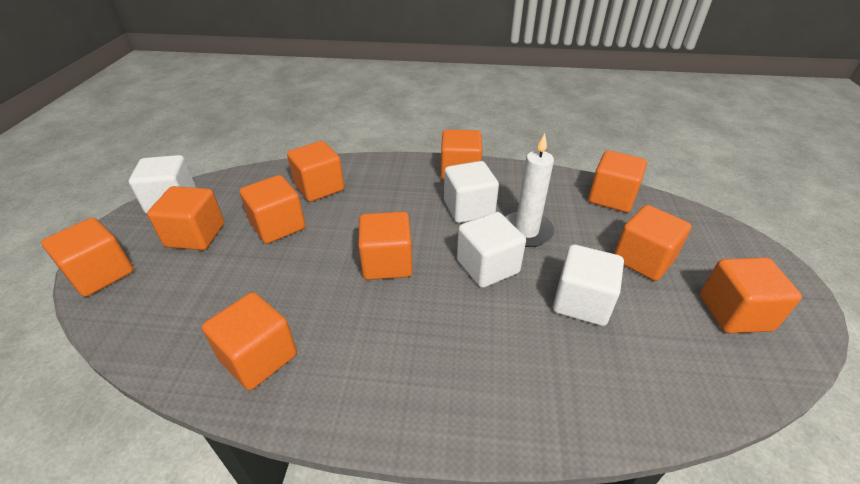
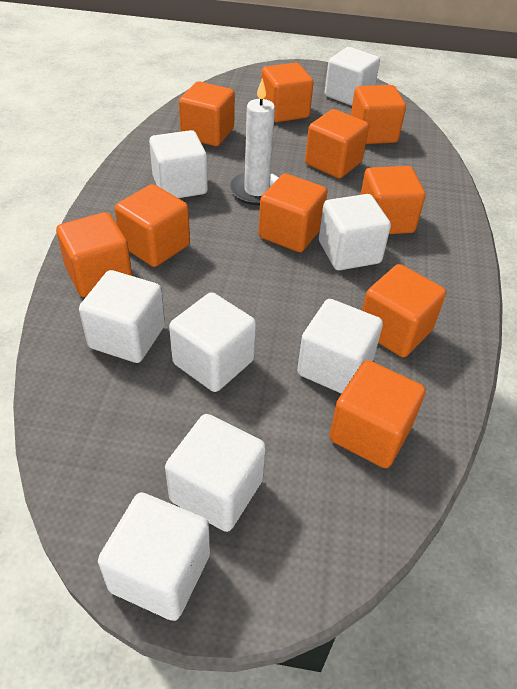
white cube: 4 -> 8

